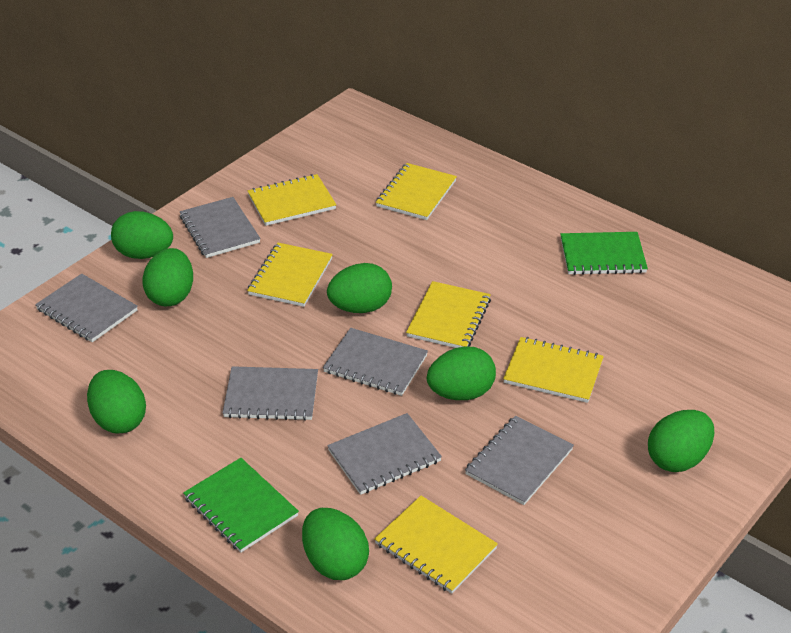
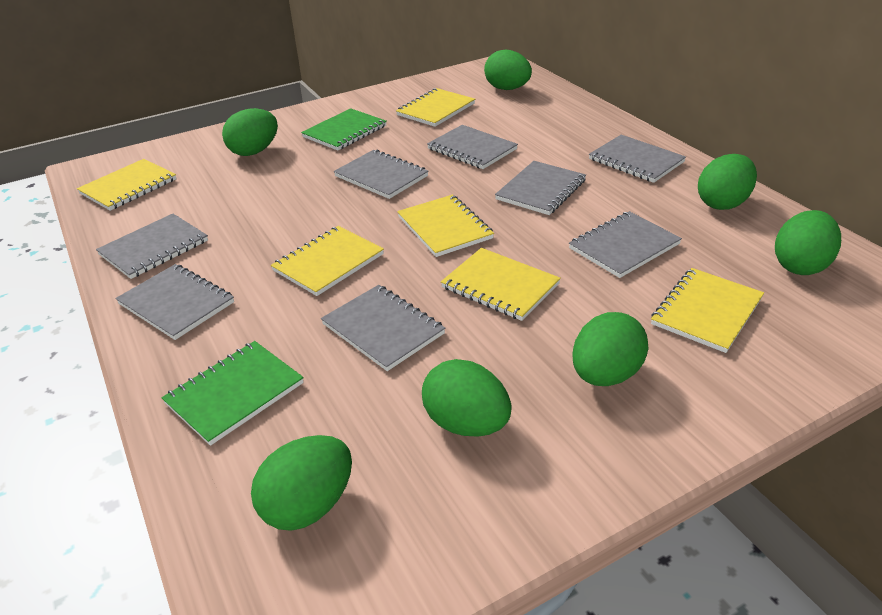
grey notebook: 6 -> 8

